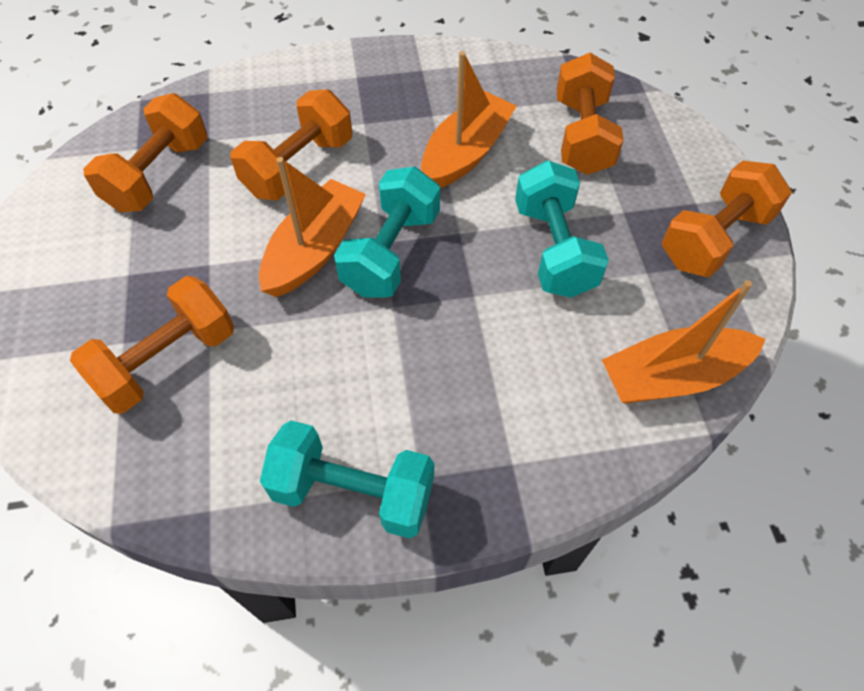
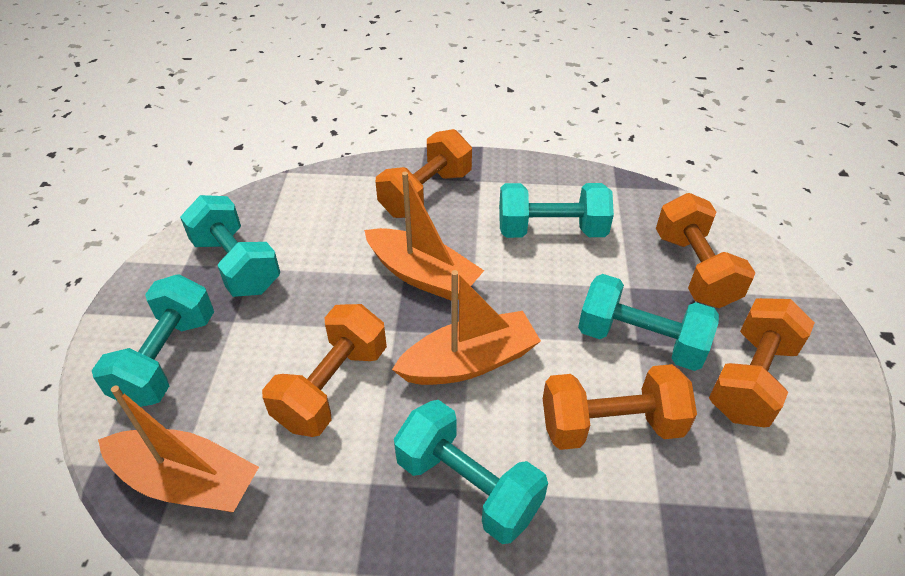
turquoise dumbbell: 3 -> 5

